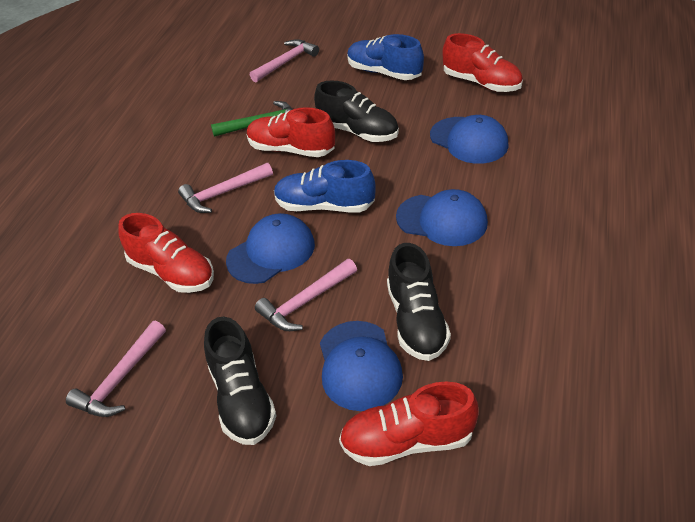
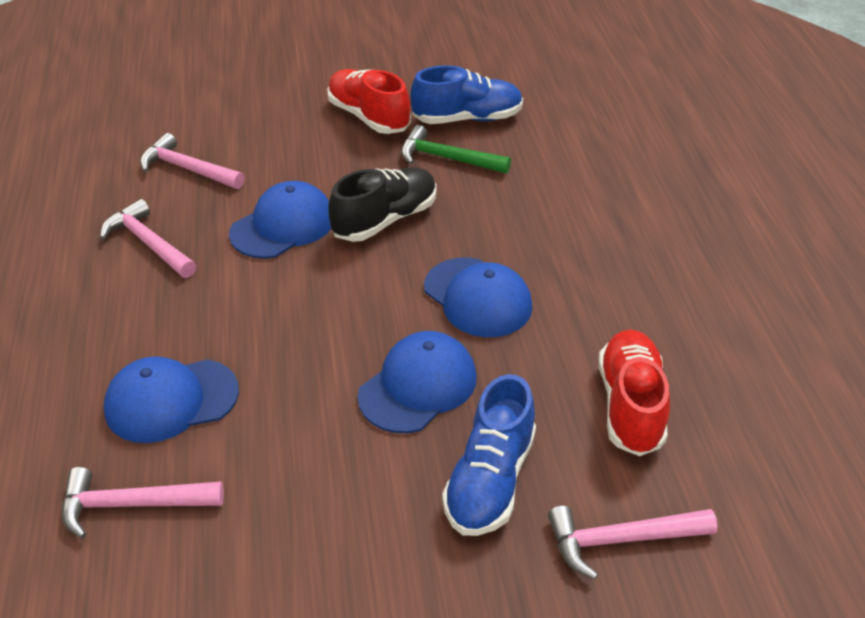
black shoe: 3 -> 1
red shoe: 4 -> 2

